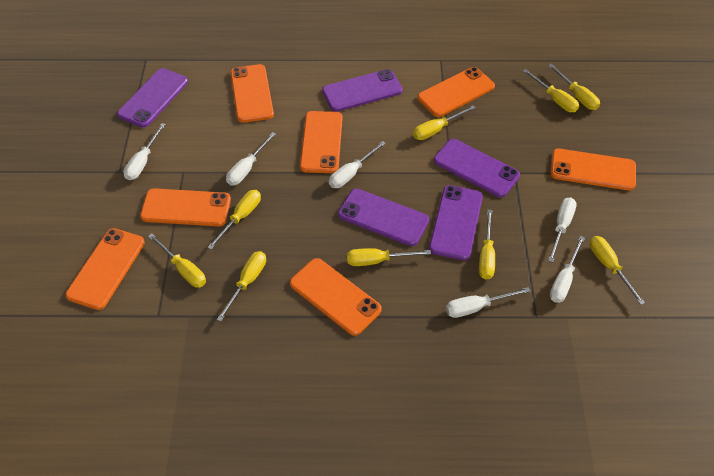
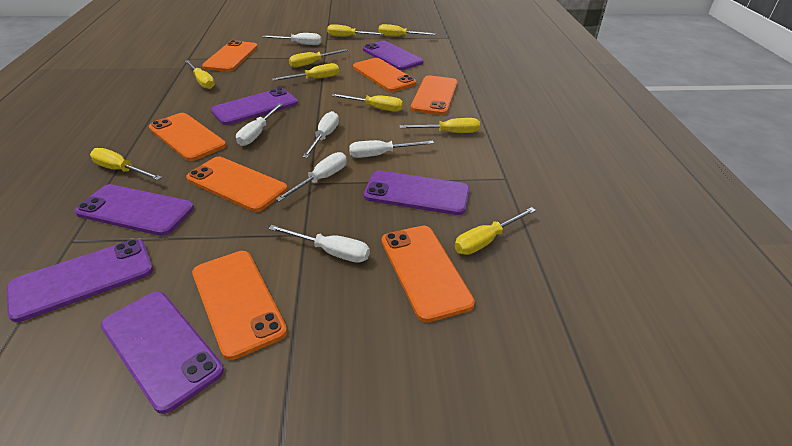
purple phone: 5 -> 6

